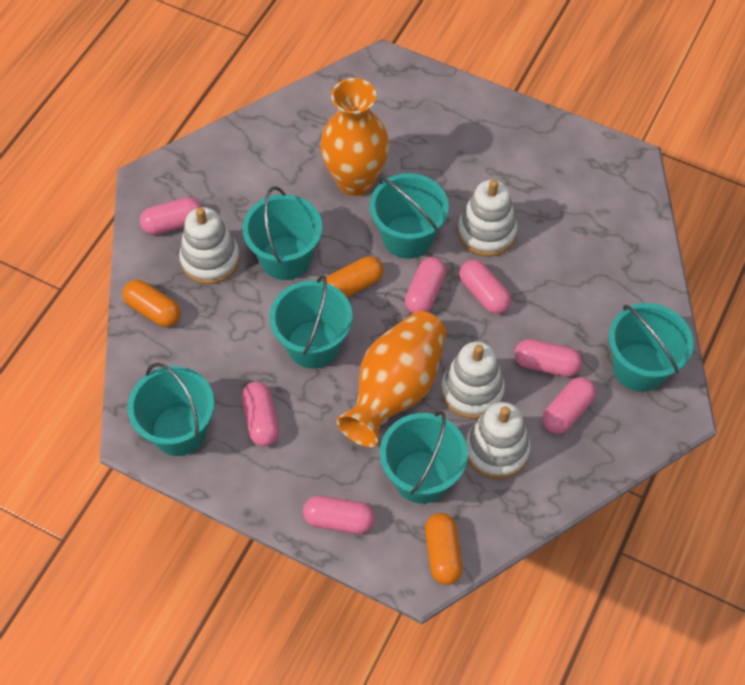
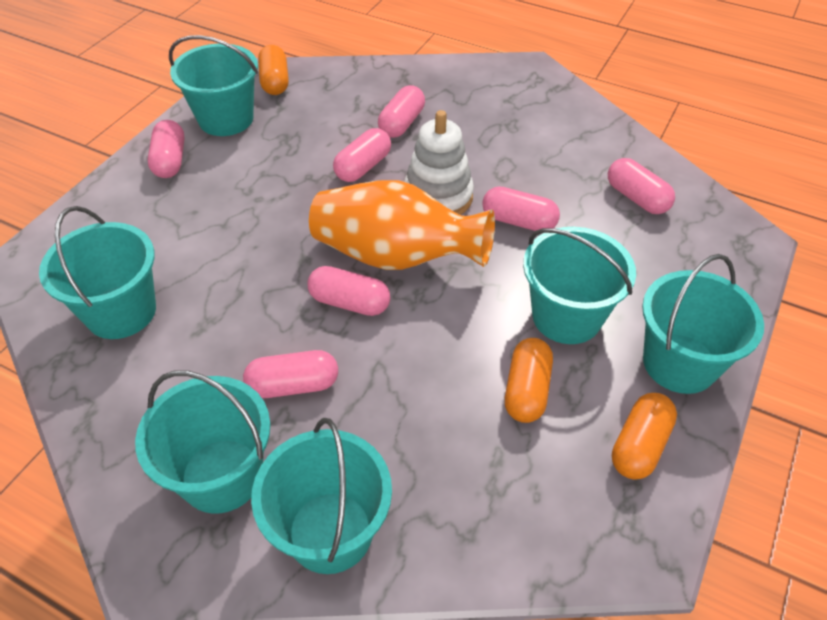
orange vase: 2 -> 1
white stacking toy: 4 -> 1

